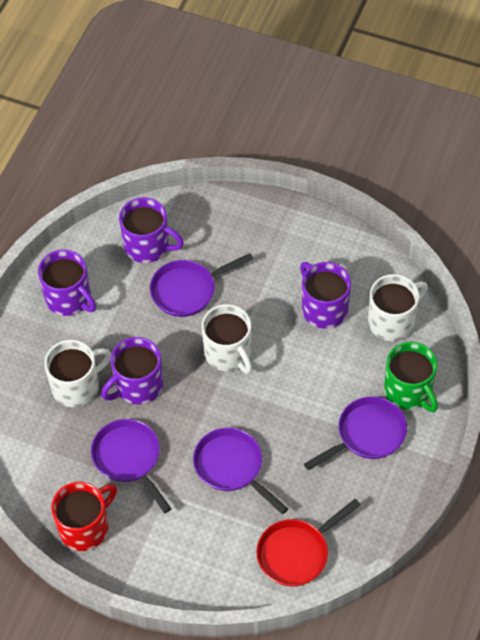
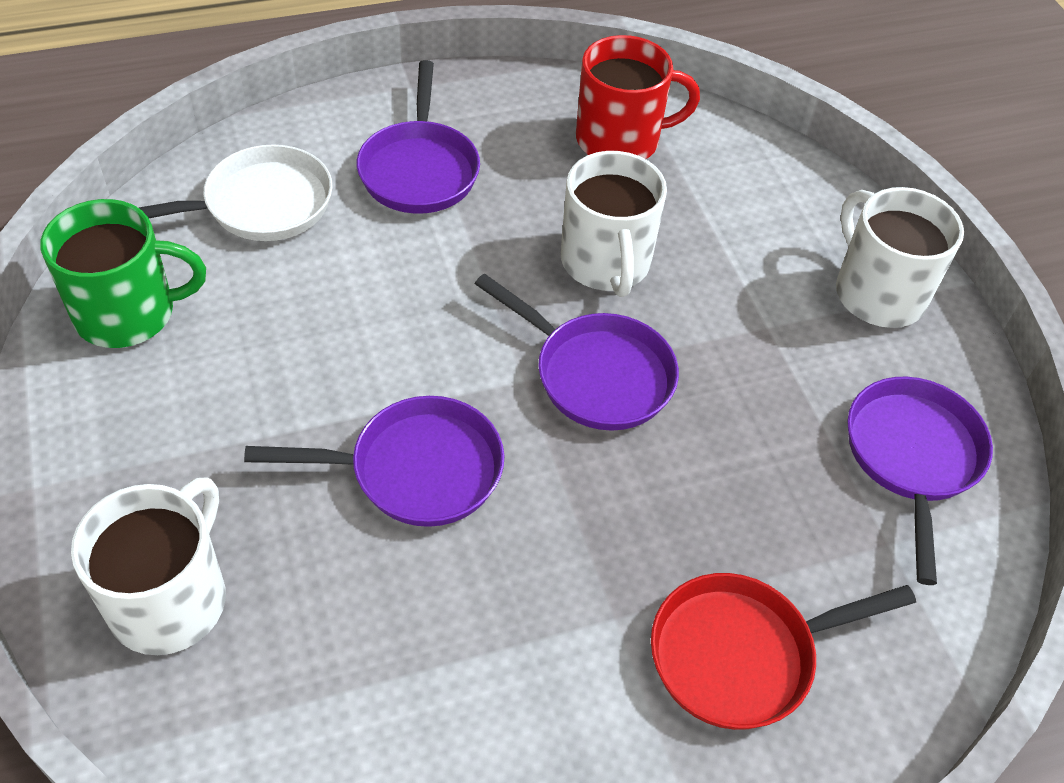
purple mug: 4 -> 0
white pan: 0 -> 1

